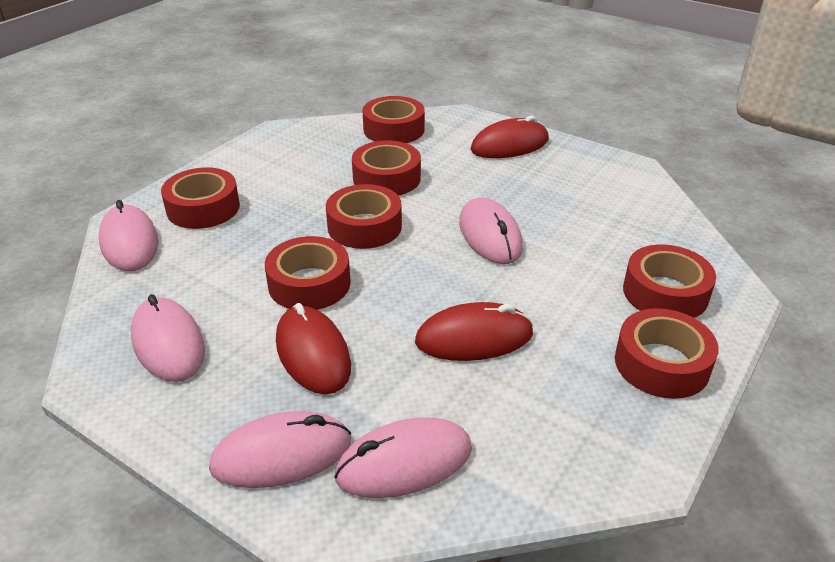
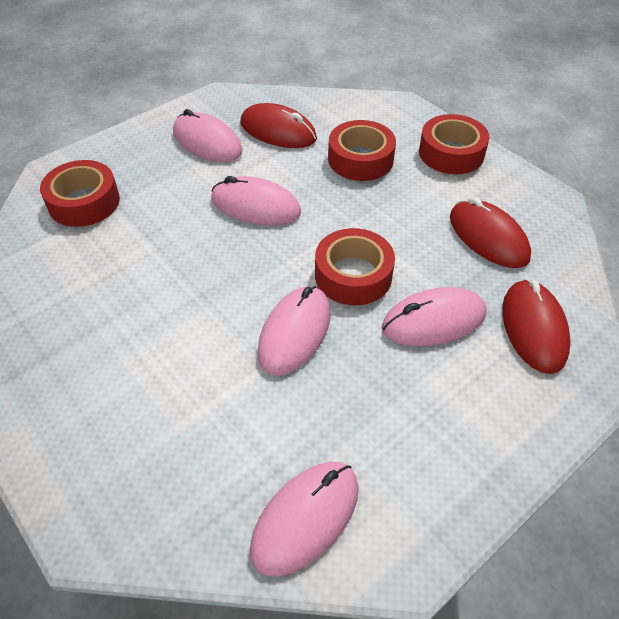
red tape: 7 -> 4

